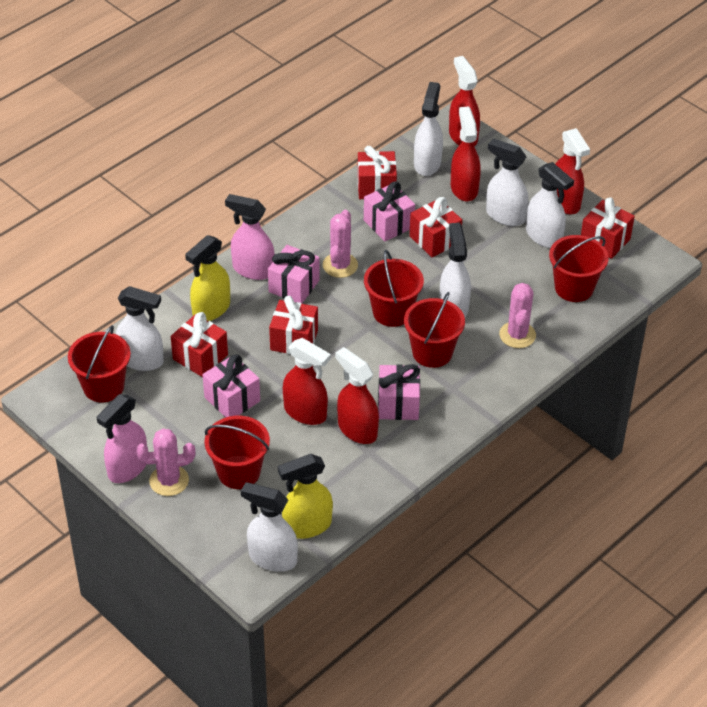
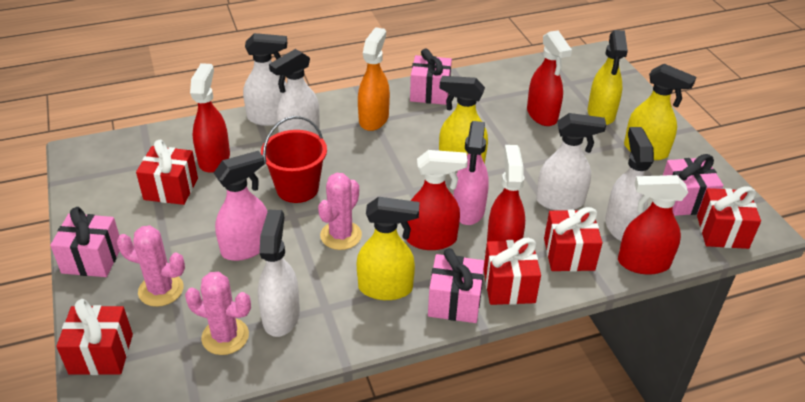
orange spray bottle: 0 -> 1
red bucket: 5 -> 1
white spray bottle: 6 -> 5
yellow spray bottle: 2 -> 4

